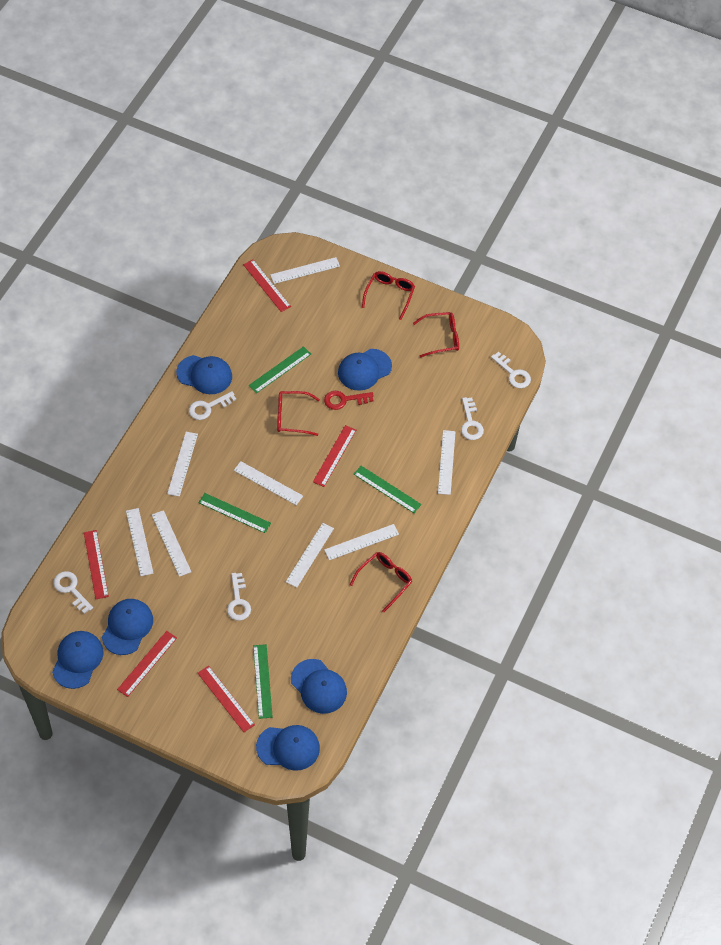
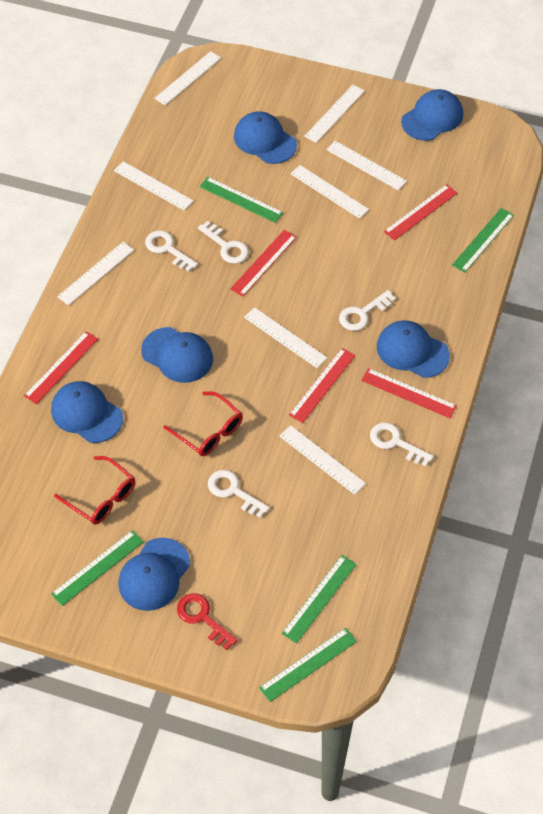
green ruler: 4 -> 5
red glasses: 4 -> 2

